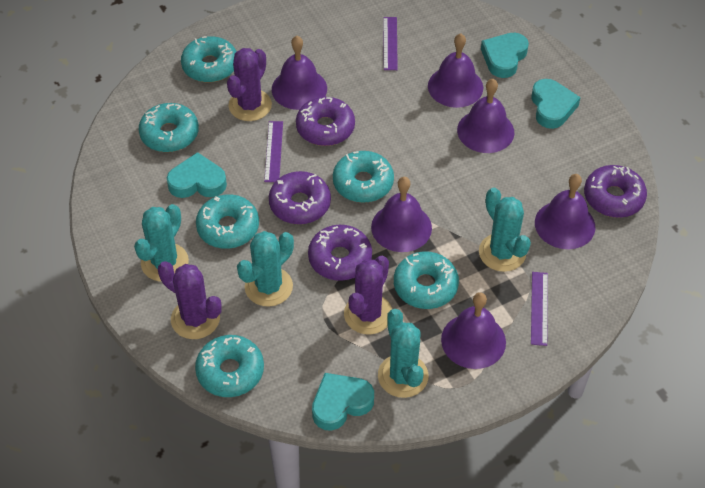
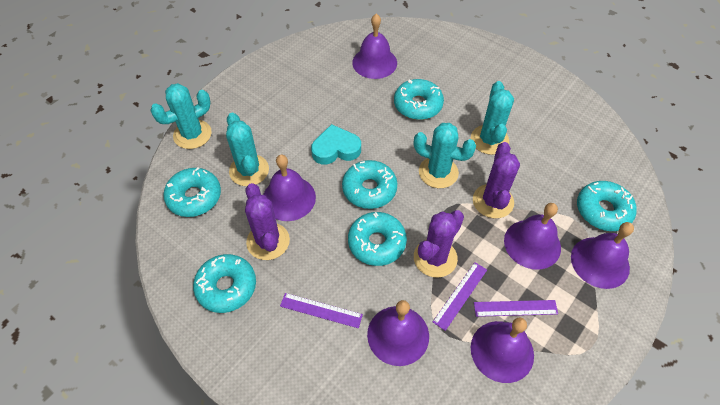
purple donut: 4 -> 0
turquoise heart: 4 -> 1

